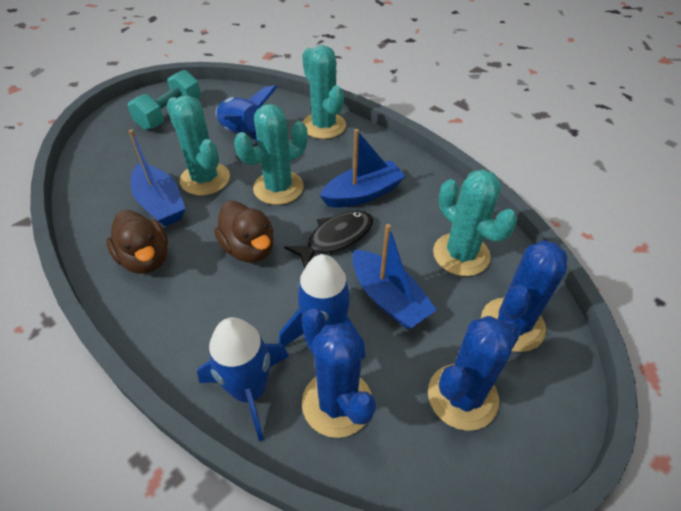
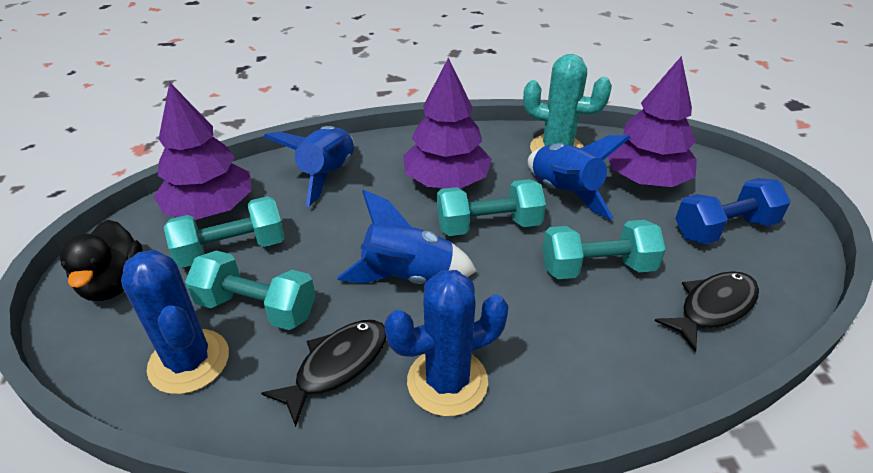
black duck: 0 -> 1
black fish: 1 -> 2
blue boat: 3 -> 0
blue cactus: 3 -> 2
blue dumbbell: 0 -> 1
brown duck: 2 -> 0
purple tree: 0 -> 3
turquoise cactus: 4 -> 1
turquoise dumbbell: 1 -> 4

